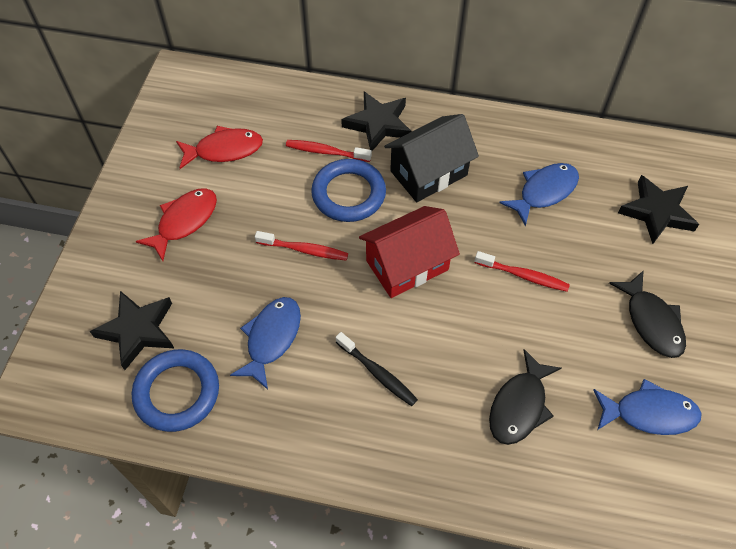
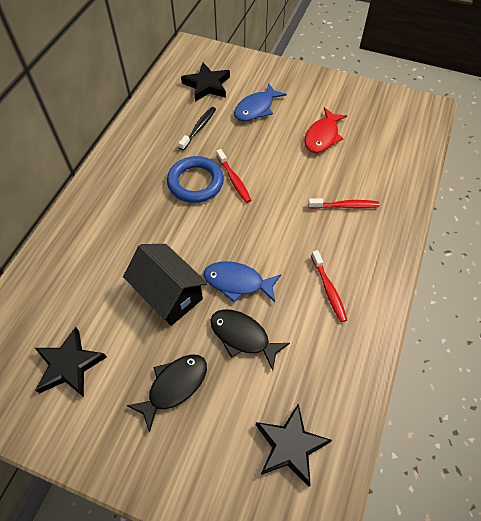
blue fish: 3 -> 2
blue ring: 2 -> 1
red fish: 2 -> 1
red house: 1 -> 0

